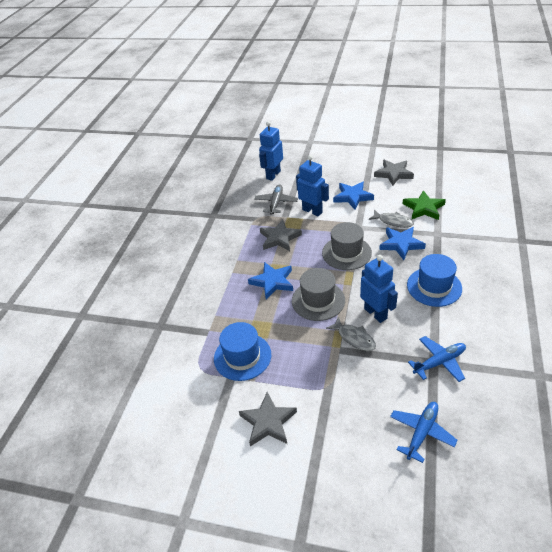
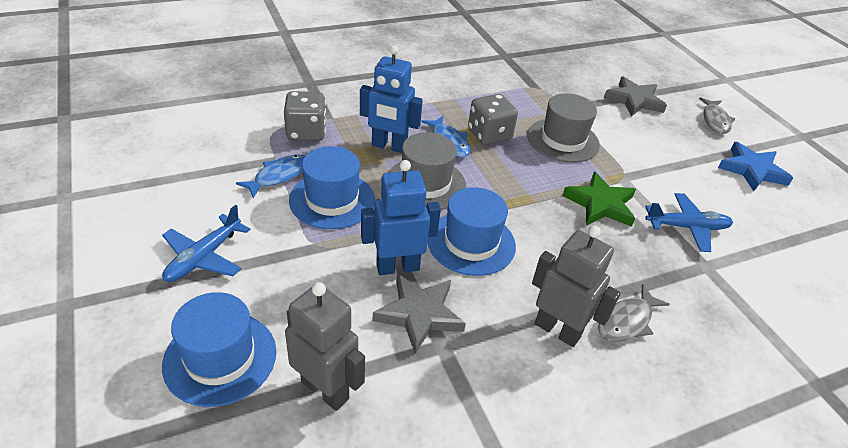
blue fish: 0 -> 2
blue hat: 2 -> 3
blue robot: 3 -> 2
blue star: 3 -> 1
grey dice: 0 -> 2
grey plane: 1 -> 0
grey robot: 0 -> 2
grey star: 3 -> 2

